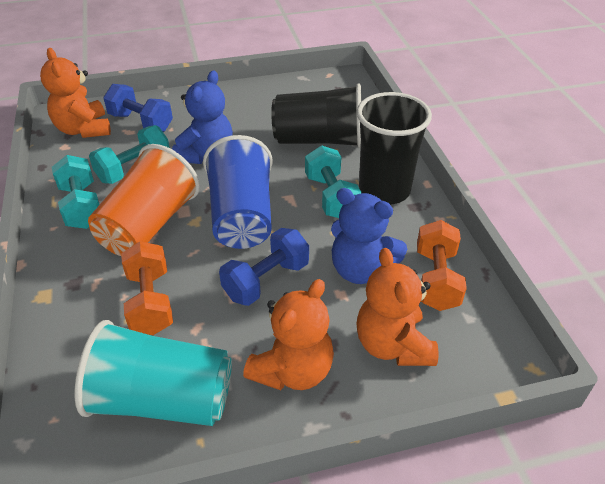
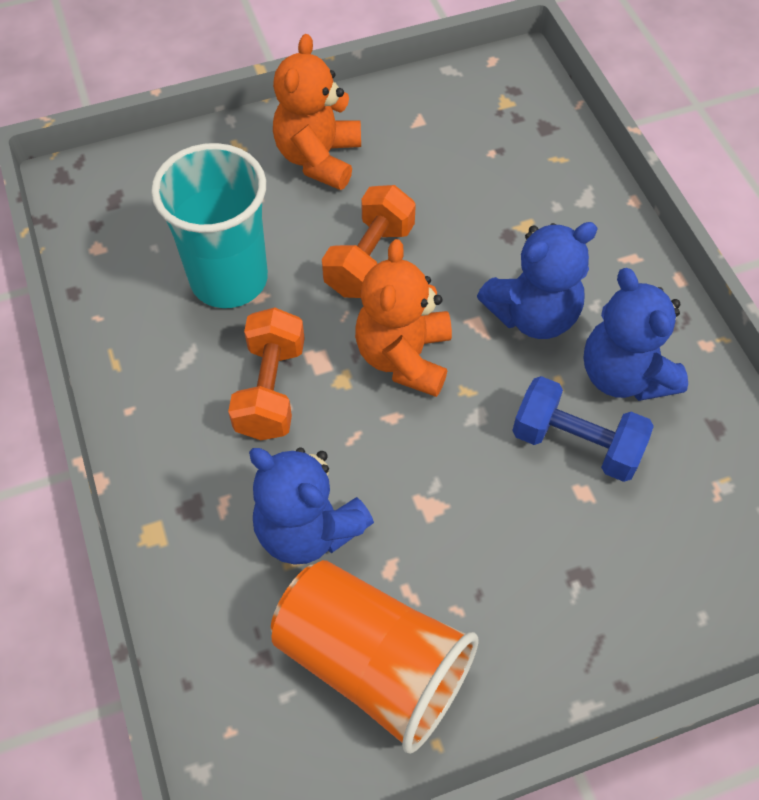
black cup: 2 -> 0
blue cup: 1 -> 0
blue dumbbell: 2 -> 1
blue teddy bear: 2 -> 3
orange teddy bear: 3 -> 2
turquoise dumbbell: 3 -> 0

